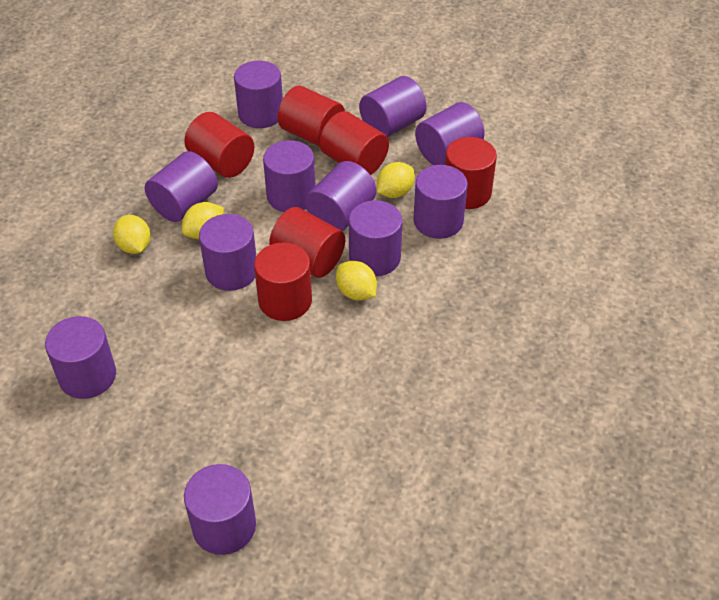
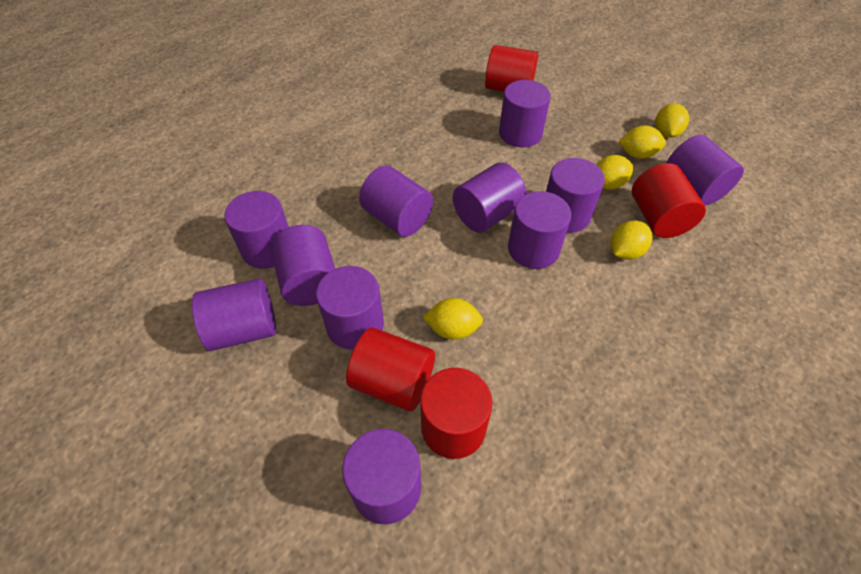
red cylinder: 6 -> 4
yellow lemon: 4 -> 5

